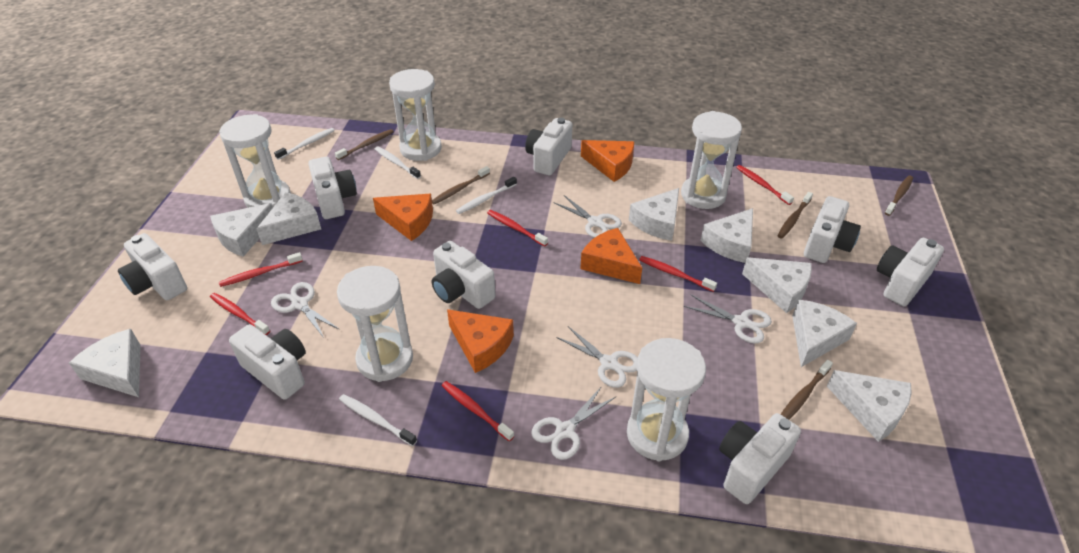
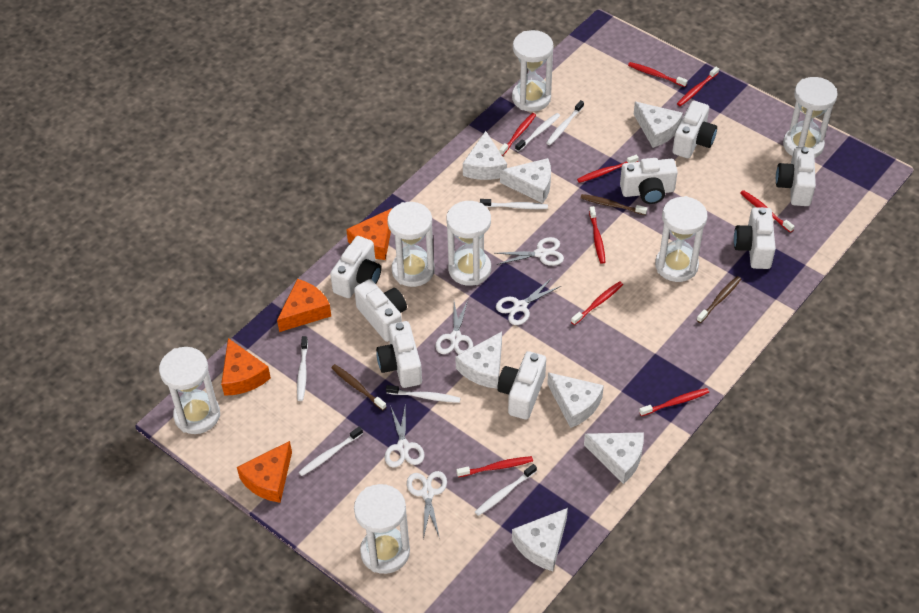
brown toothbrush: 5 -> 3
red toothbrush: 6 -> 9
white cheese: 8 -> 7
white hourglass: 5 -> 7
white toothbrush: 4 -> 7

